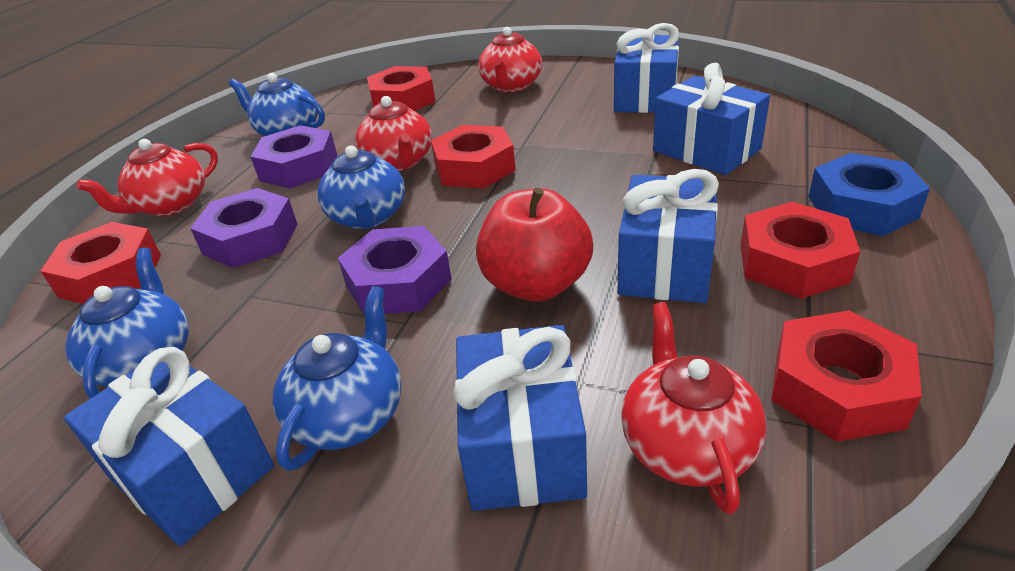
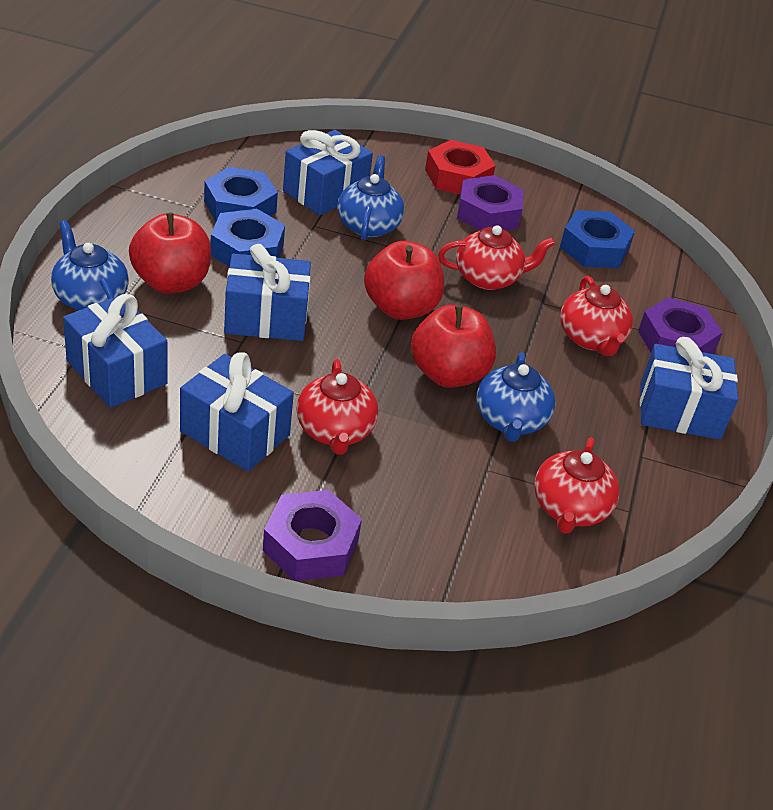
blue nut: 1 -> 3
blue teapot: 4 -> 3
red apple: 1 -> 3
red nut: 5 -> 1

